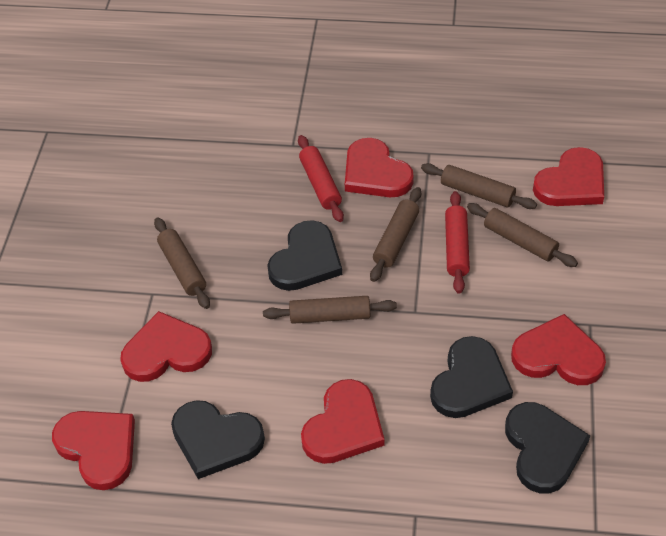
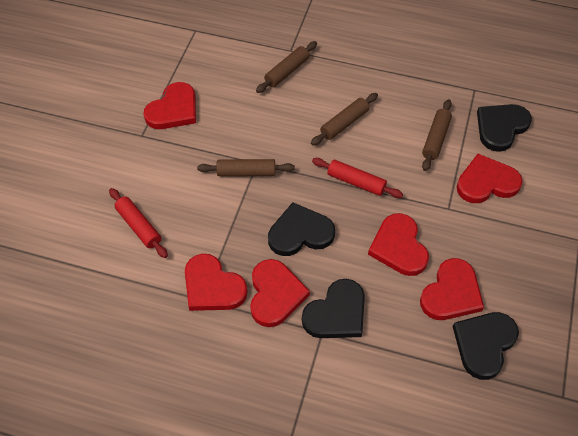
brown rolling pin: 5 -> 4

